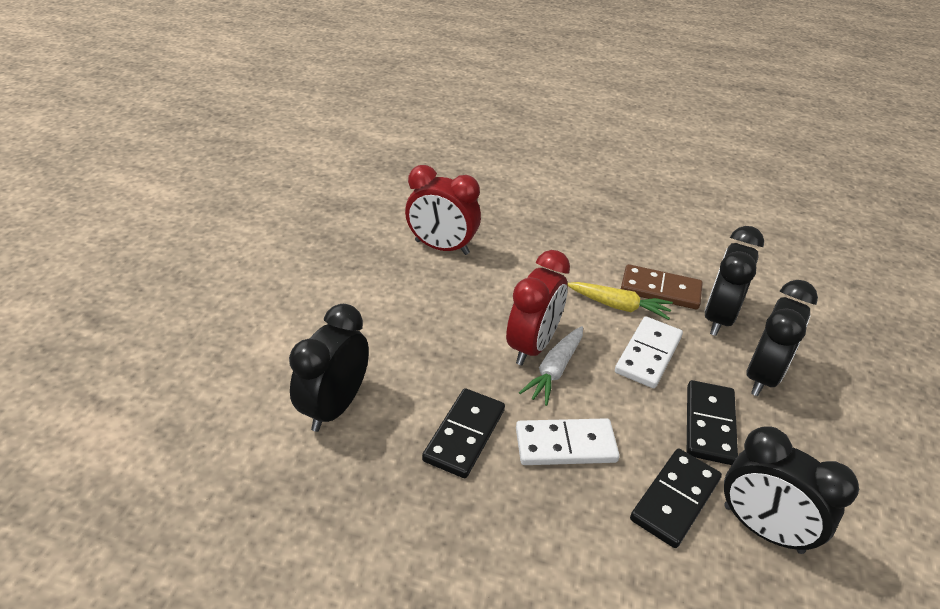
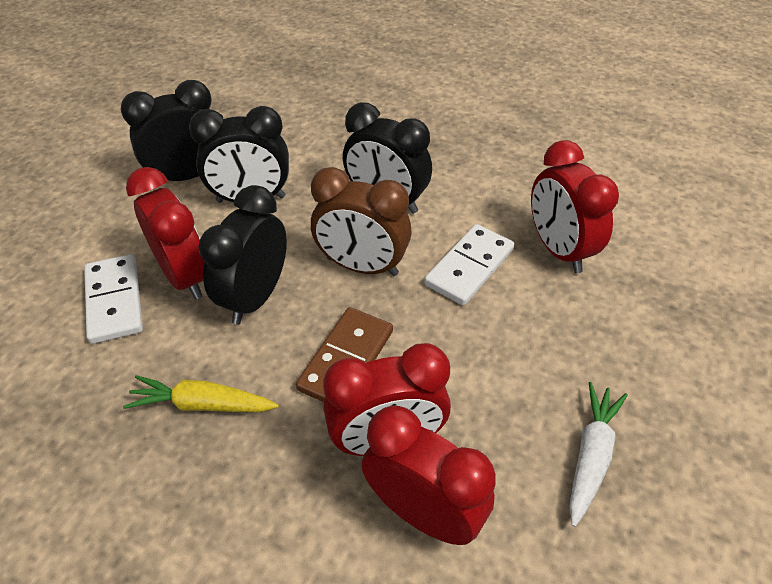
black domino: 3 -> 0
brown clock: 0 -> 1
red clock: 2 -> 4

